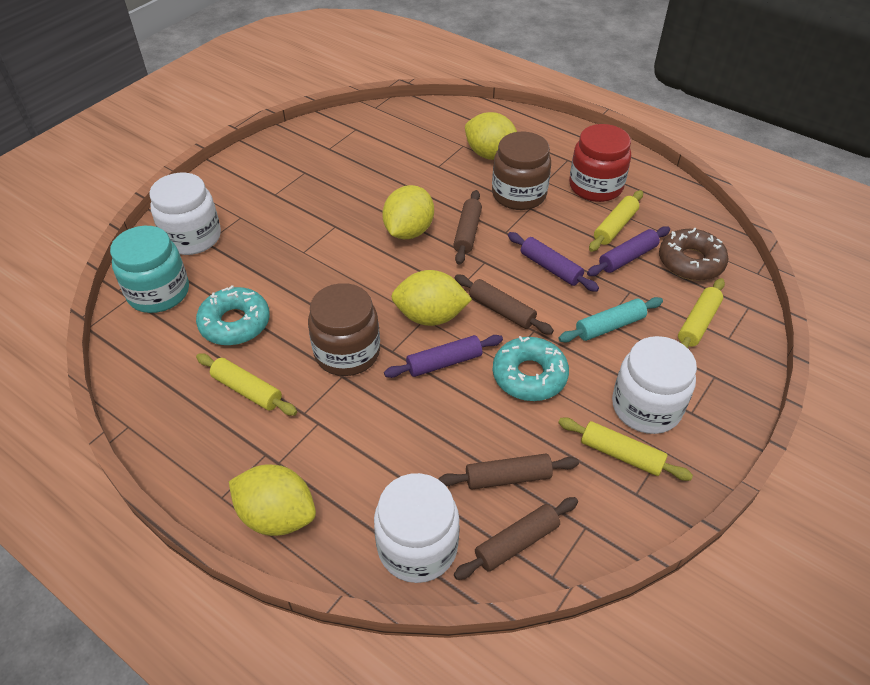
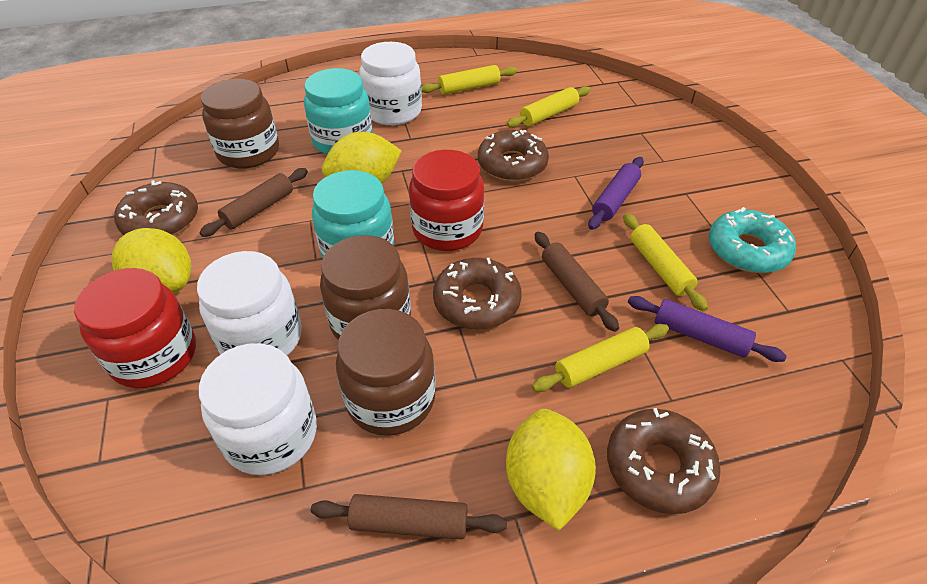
brown donut: 1 -> 4
brown jar: 2 -> 3
brown rolling pin: 4 -> 3
purple rolling pin: 3 -> 2
red jar: 1 -> 2
turquoise donut: 2 -> 1
turquoise jar: 1 -> 2
turquoise rolling pin: 1 -> 0
yellow lemon: 4 -> 3

